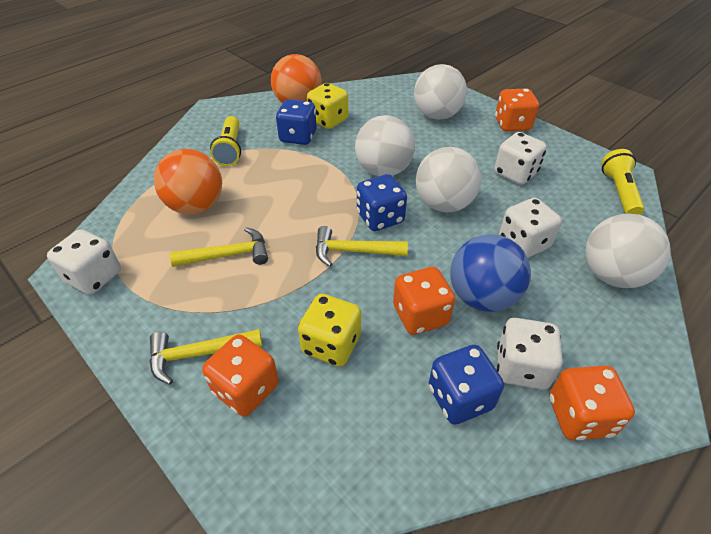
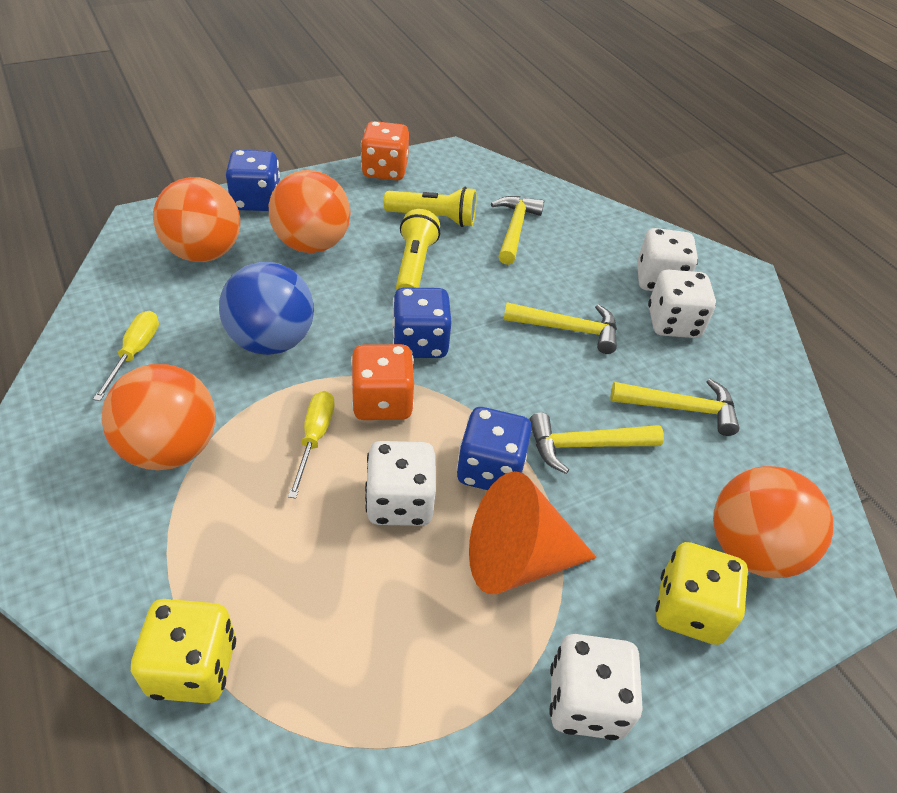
orange ball: 2 -> 4
orange cone: 0 -> 1
orange dice: 4 -> 2
white ball: 4 -> 0
yellow hammer: 3 -> 4
yellow screwdriver: 0 -> 2

